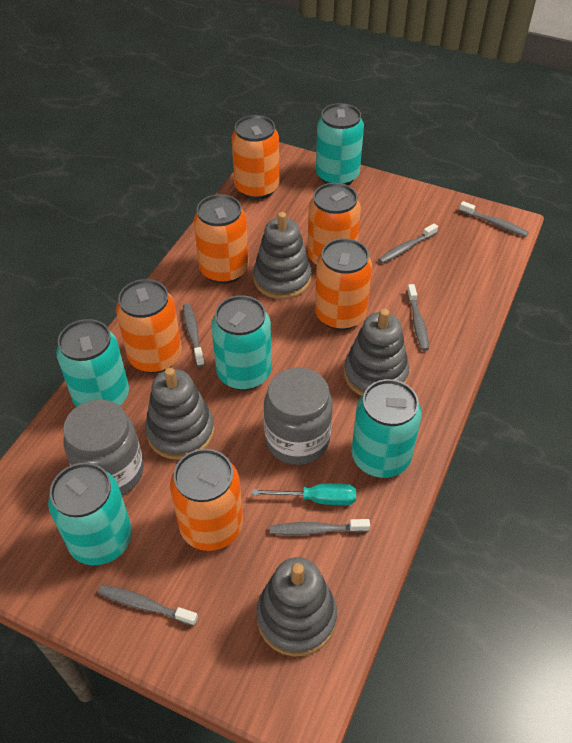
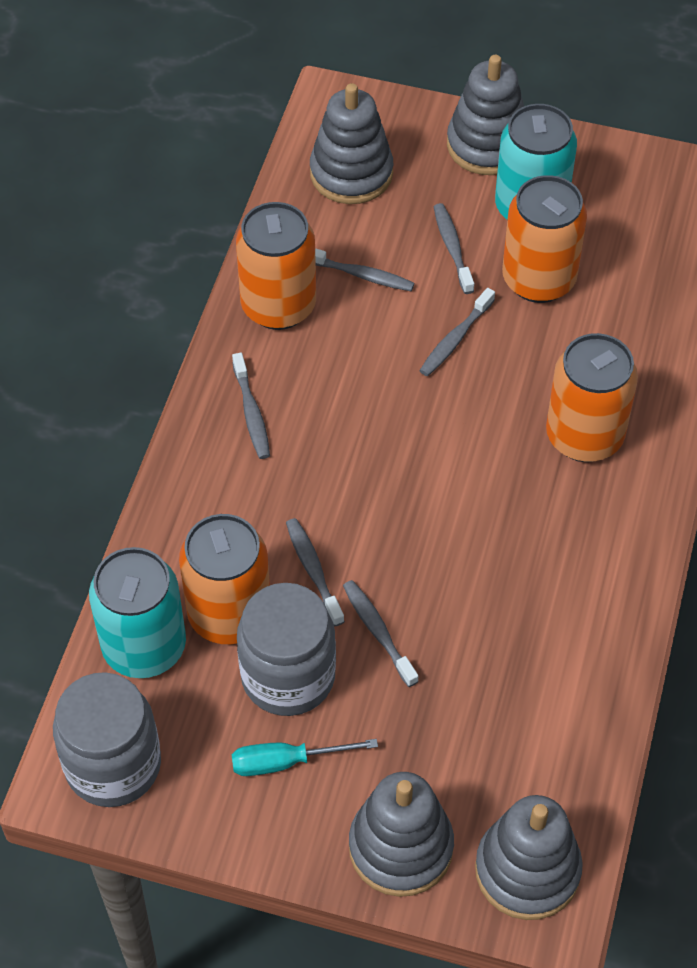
orange can: 6 -> 4
turquoise can: 5 -> 2

